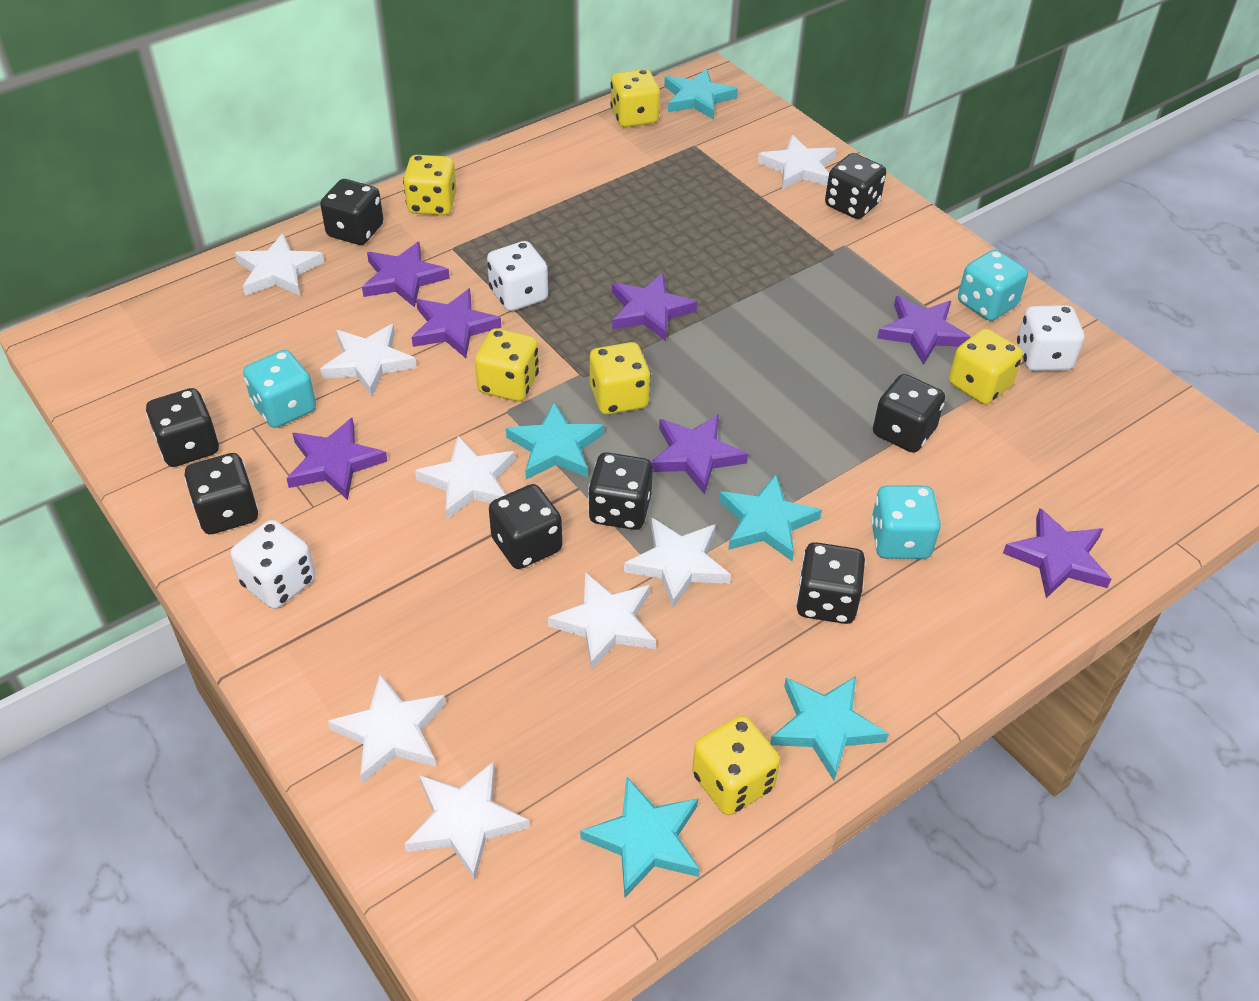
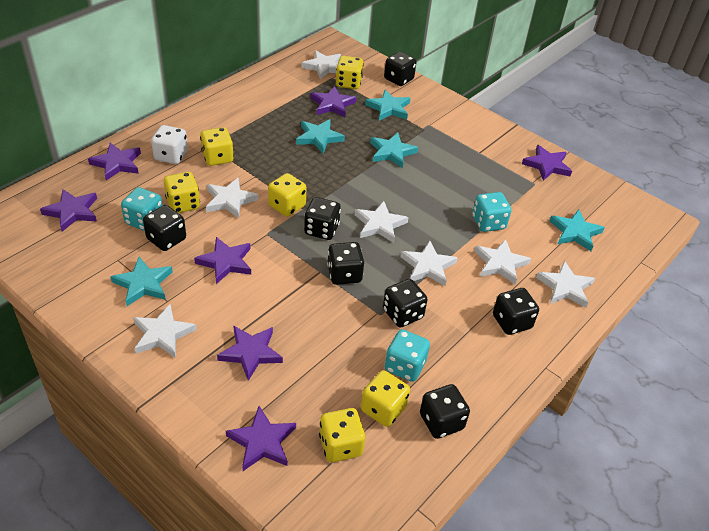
black dice: 8 -> 7
white dice: 3 -> 1
white star: 8 -> 7

